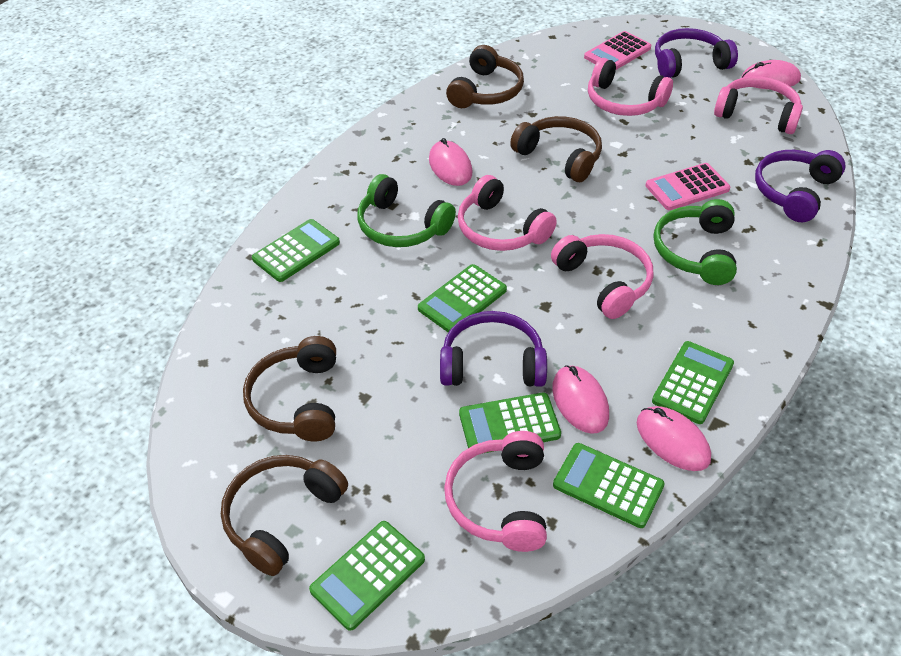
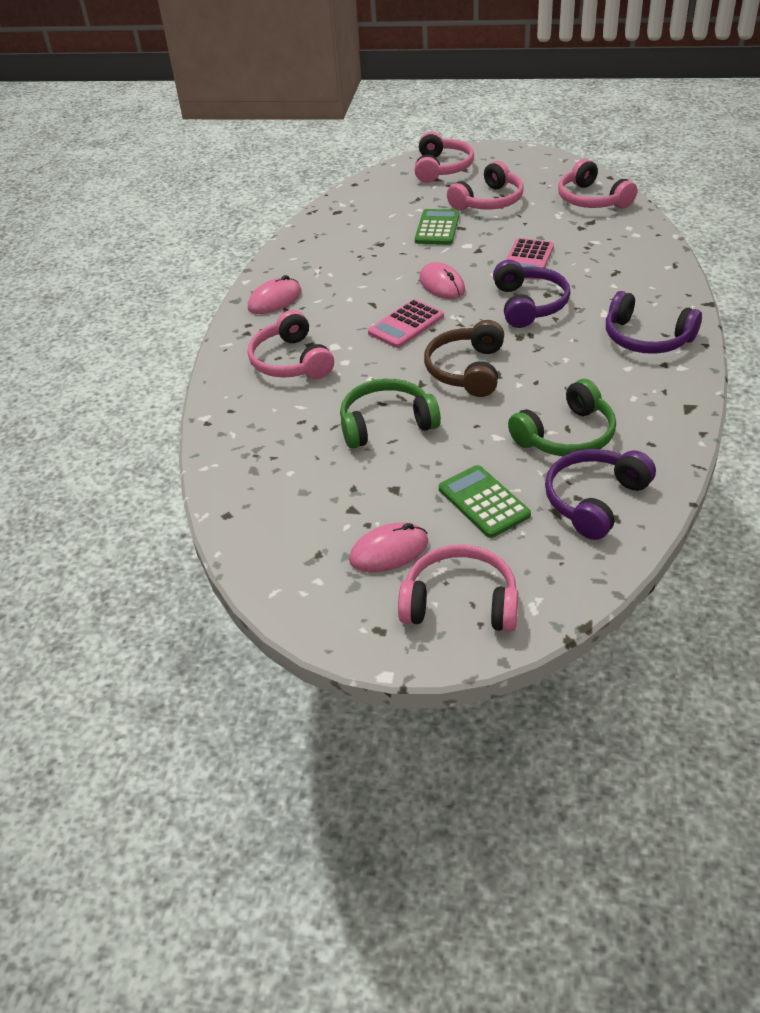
brown headphones: 4 -> 1
green calculator: 6 -> 2
pink mouse: 4 -> 3

